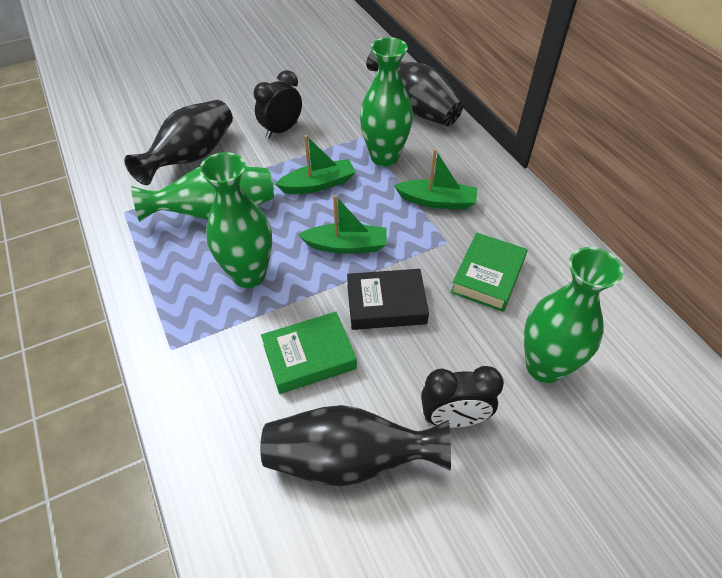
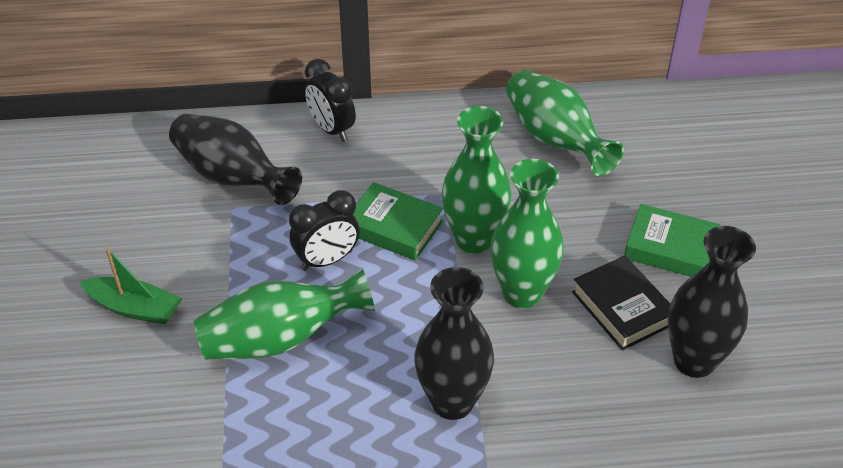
green boat: 3 -> 1

